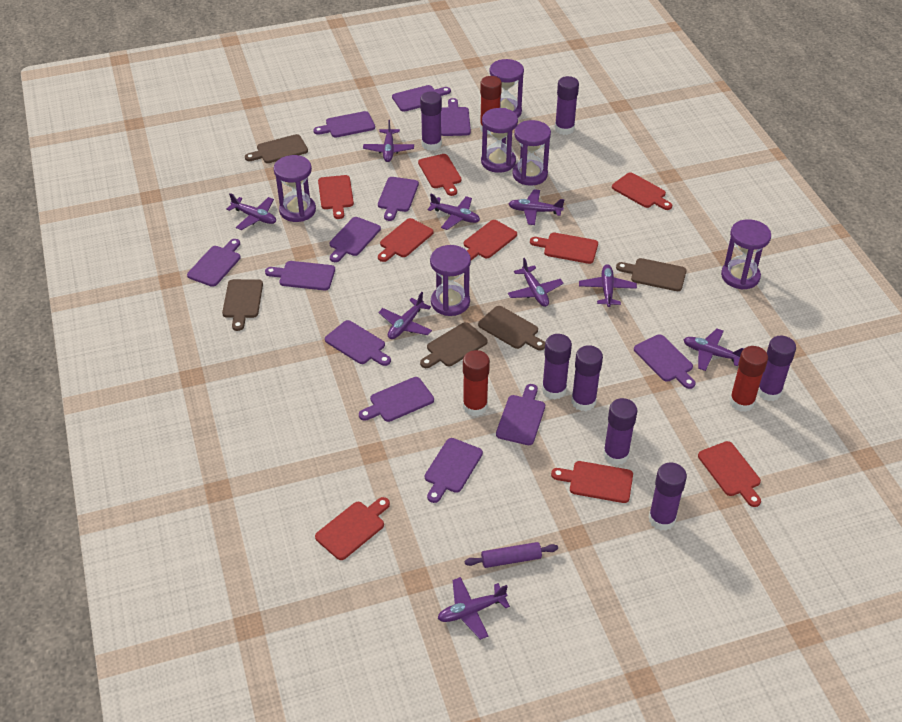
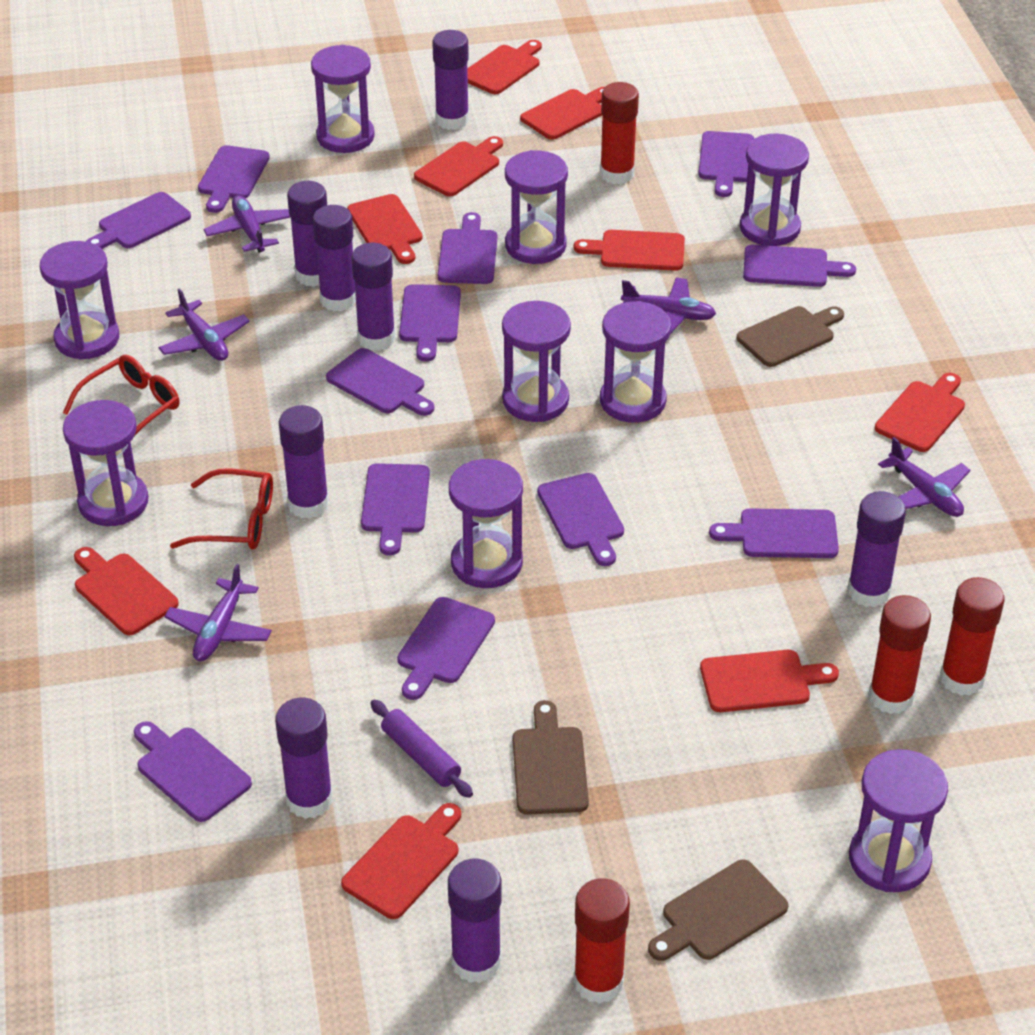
brown cutting board: 5 -> 3
purple glue stick: 7 -> 8
purple hourglass: 6 -> 9
purple plane: 9 -> 5
red glasses: 0 -> 2
red glue stick: 3 -> 4

